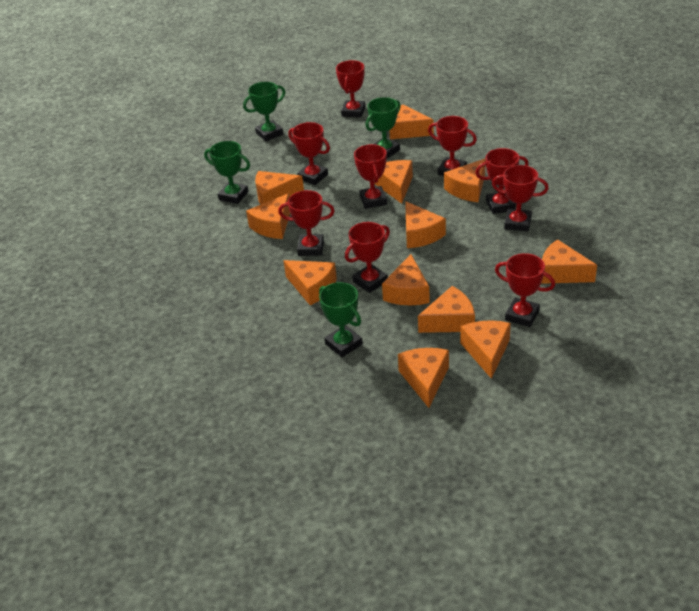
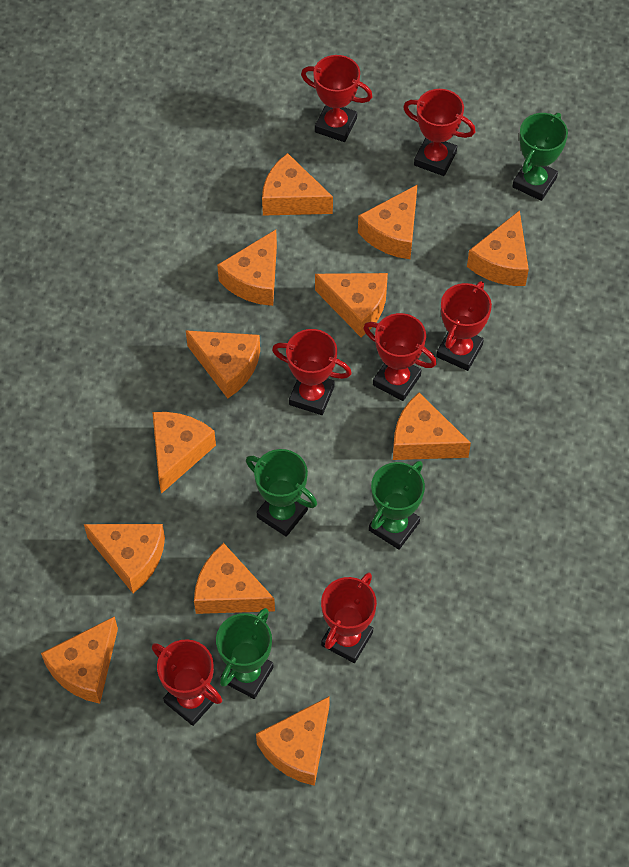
red trophy: 9 -> 7

